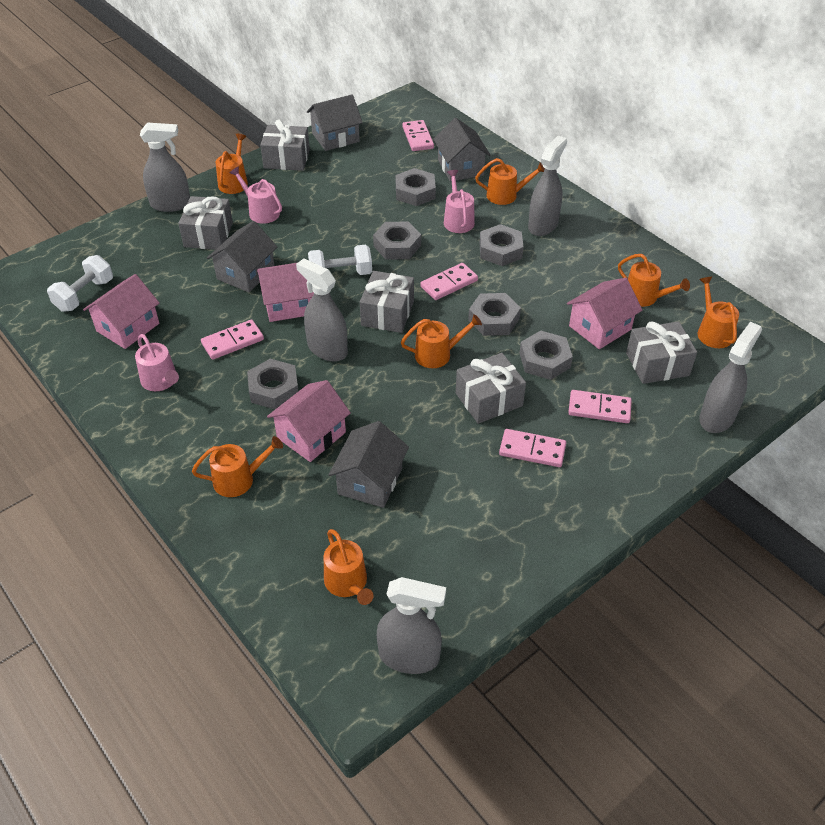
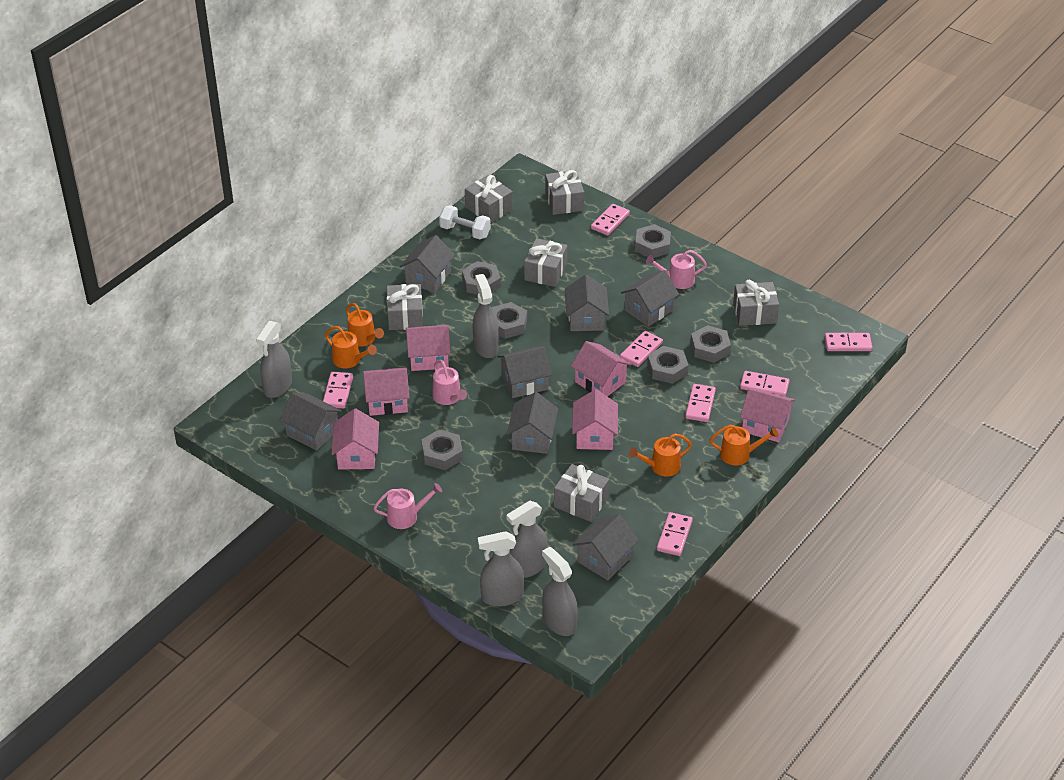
grey gift: 5 -> 6
grey house: 4 -> 7
orange watering can: 7 -> 4
pink domino: 5 -> 7
pink house: 4 -> 6
white dumbbell: 2 -> 1

